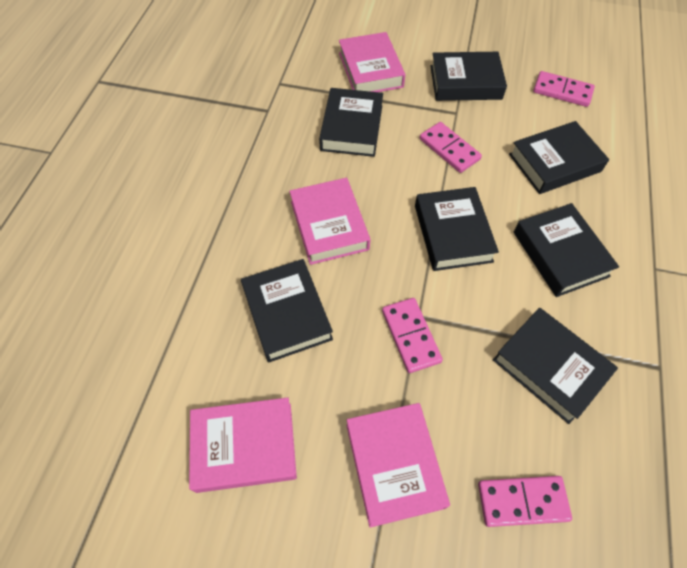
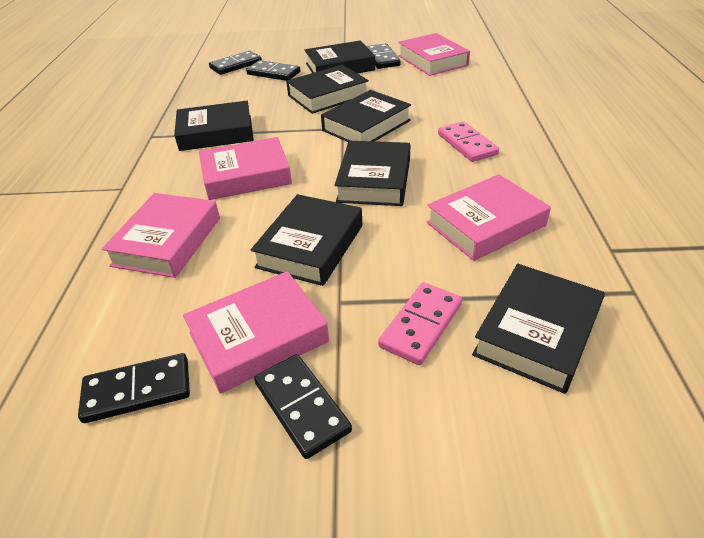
black domino: 0 -> 5
pink book: 4 -> 5
pink domino: 4 -> 2

